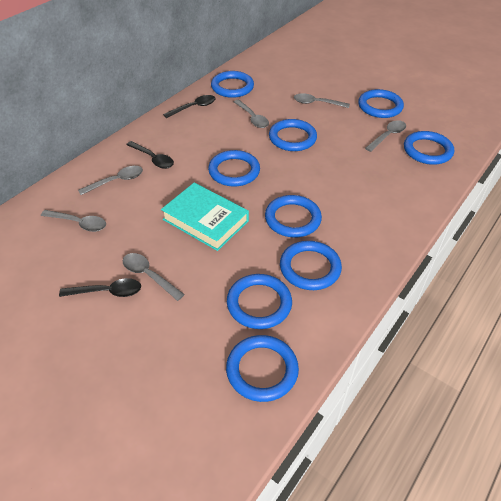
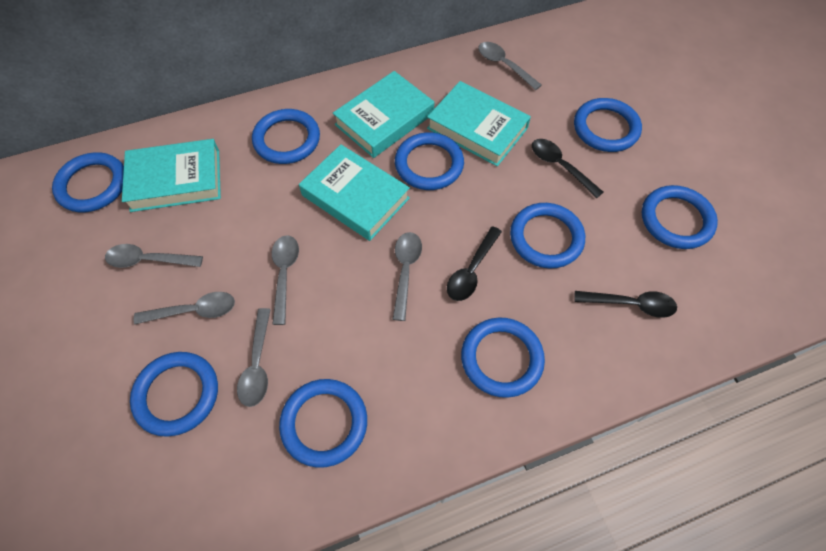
turquoise book: 1 -> 4

